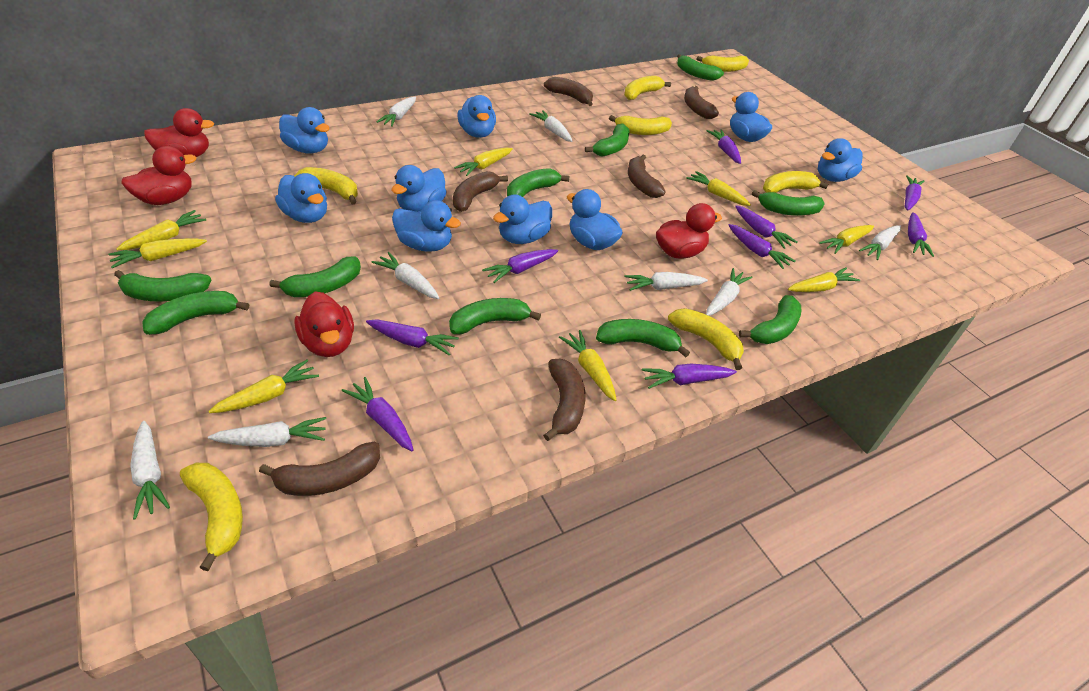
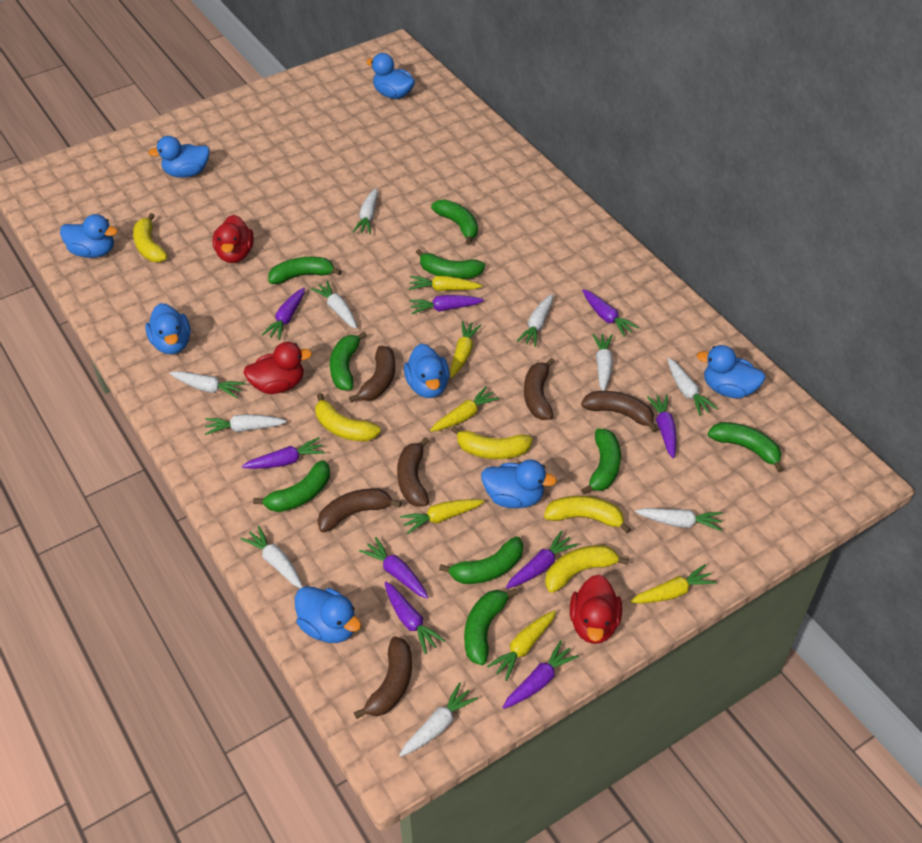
blue duck: 9 -> 8
green banana: 10 -> 9
red duck: 4 -> 3
white carrot: 8 -> 10
yellow banana: 7 -> 5
yellow carrot: 8 -> 6

